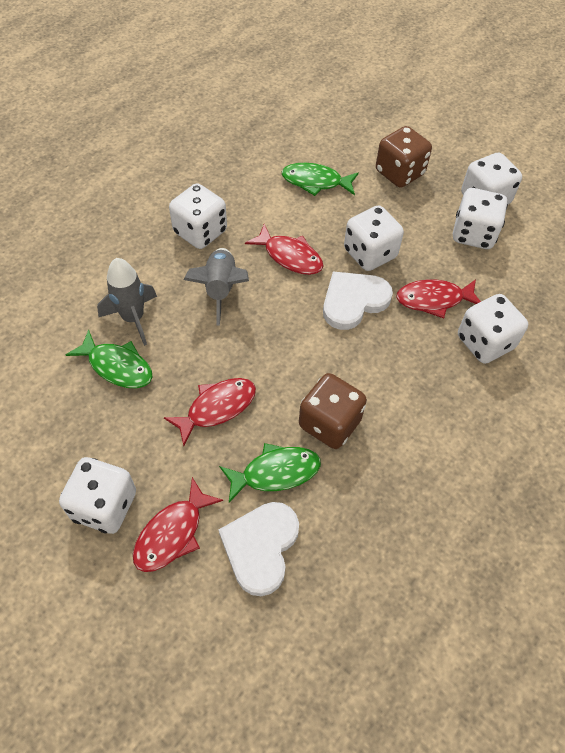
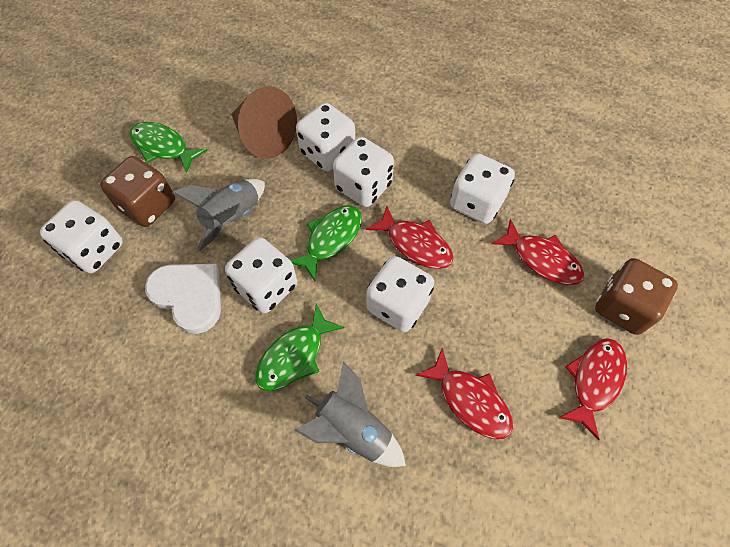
brown cone: 0 -> 1
white heart: 2 -> 1

